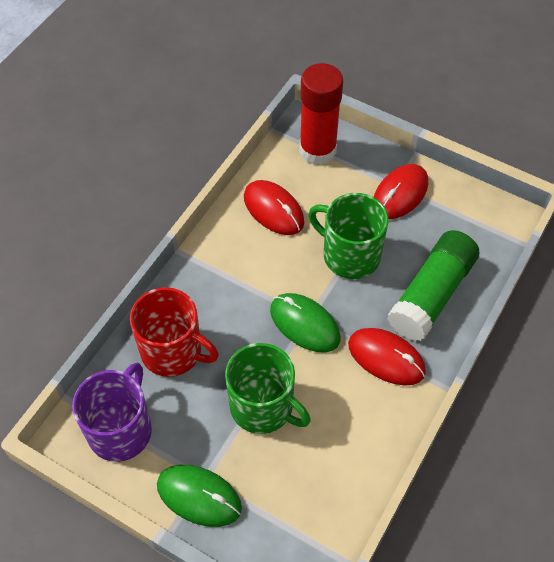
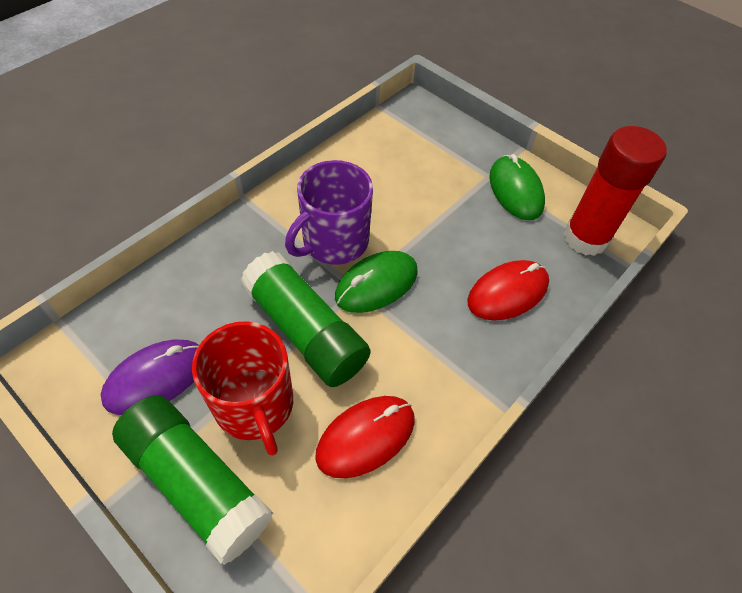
green glue stick: 1 -> 2
green mug: 2 -> 0
purple mouse: 0 -> 1
red mouse: 3 -> 2

